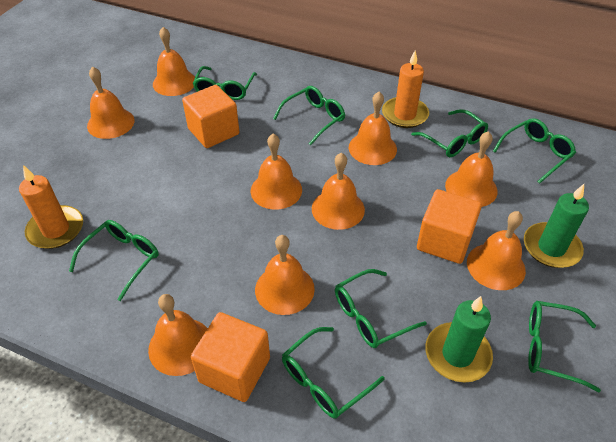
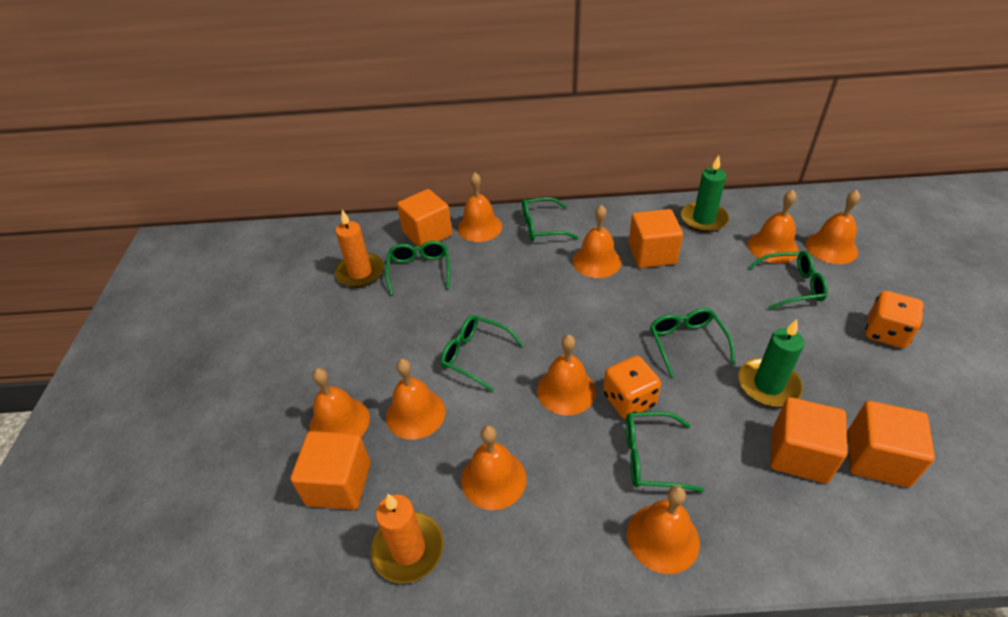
green glasses: 8 -> 6
orange cube: 3 -> 5
orange dice: 0 -> 2

